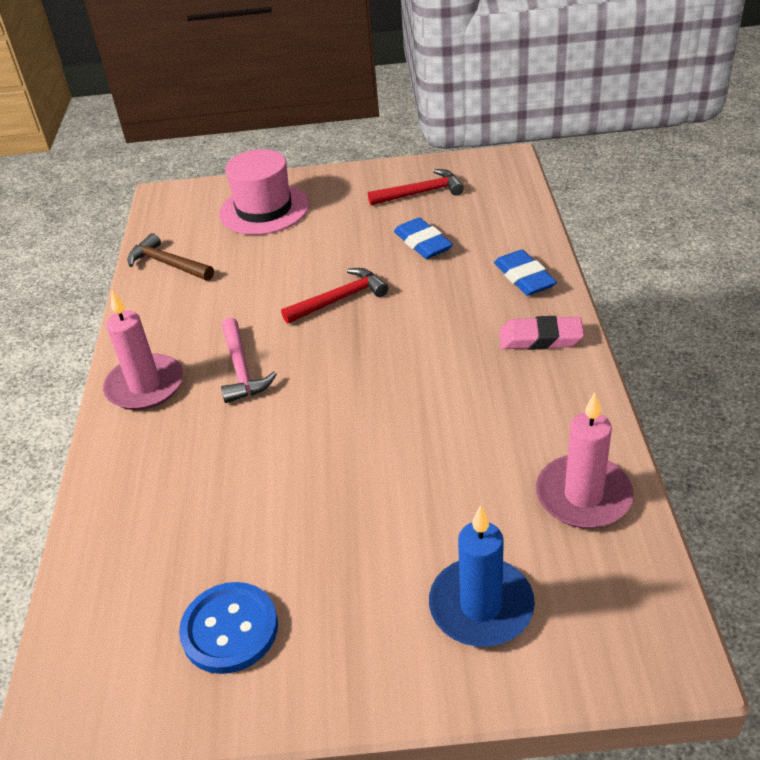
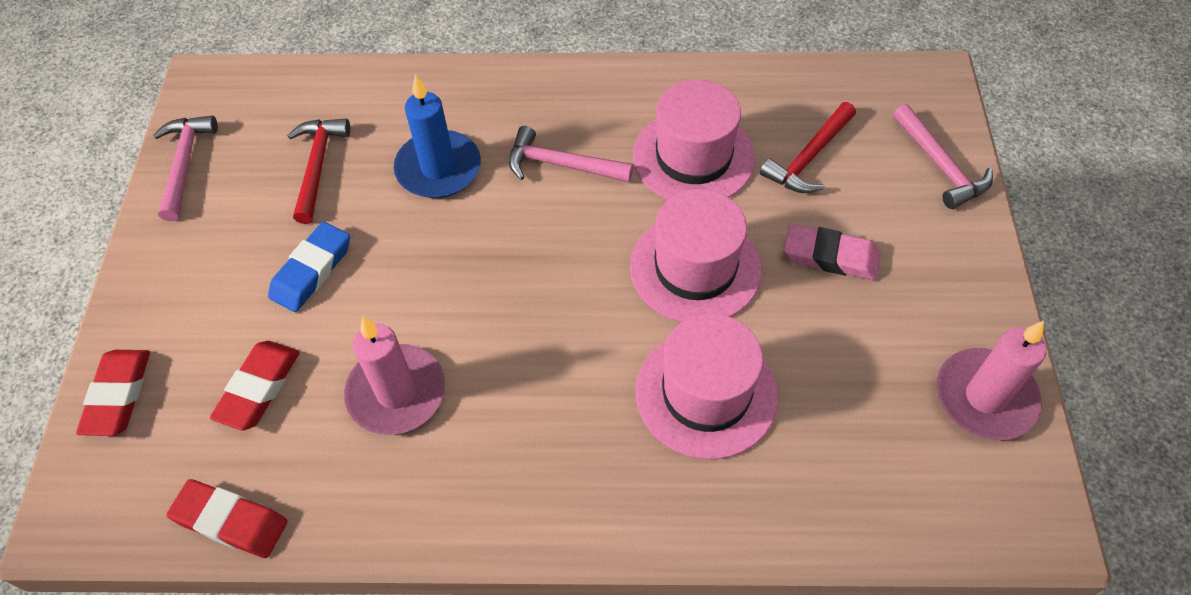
blue button: 1 -> 0
blue eraser: 2 -> 1
brown hammer: 1 -> 0
pink hammer: 1 -> 3
pink hat: 1 -> 3
red eraser: 0 -> 3

